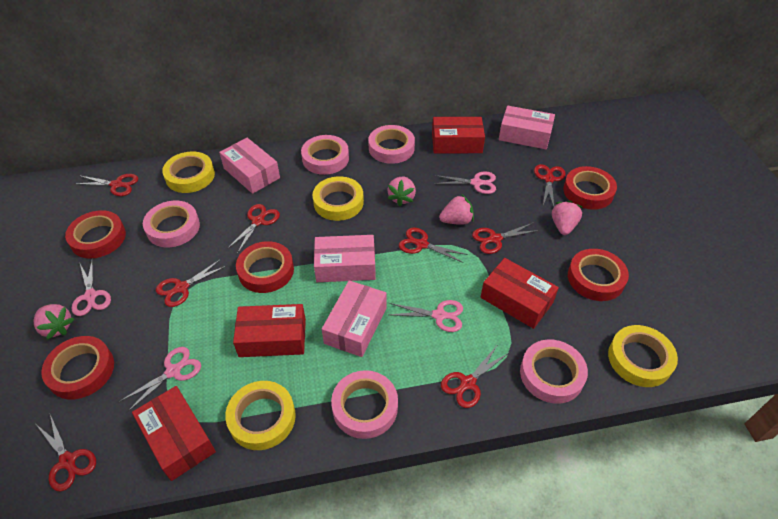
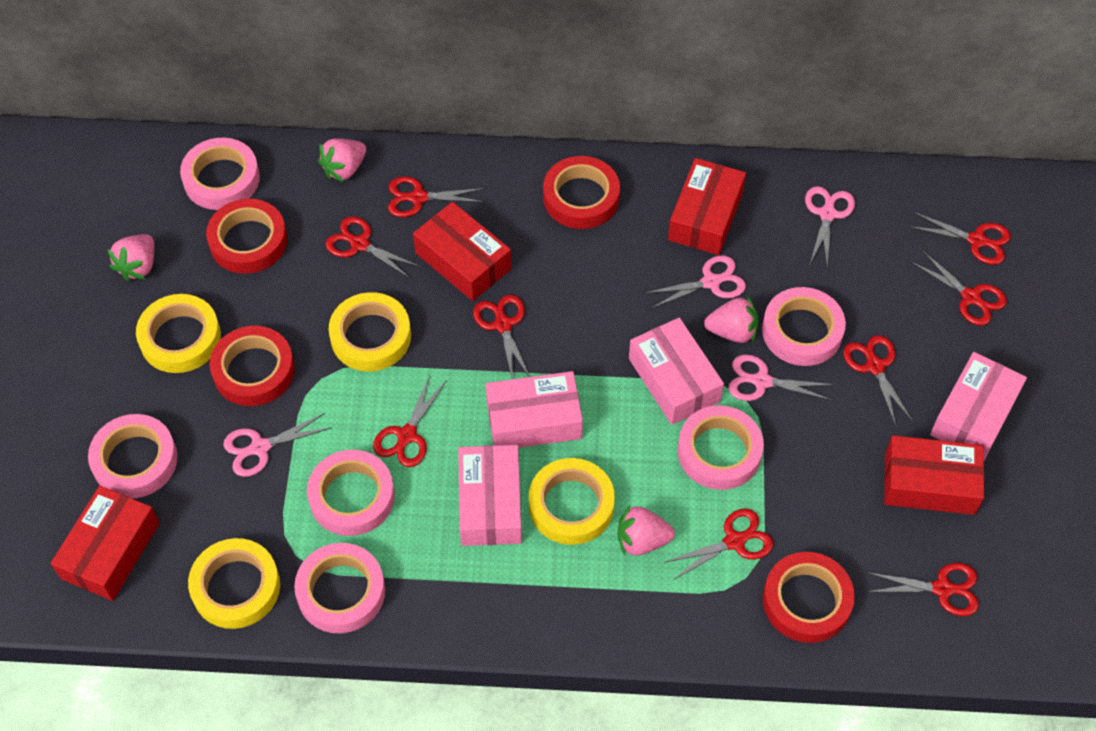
pink tape: 5 -> 6
red scissors: 8 -> 9
red tape: 5 -> 4

